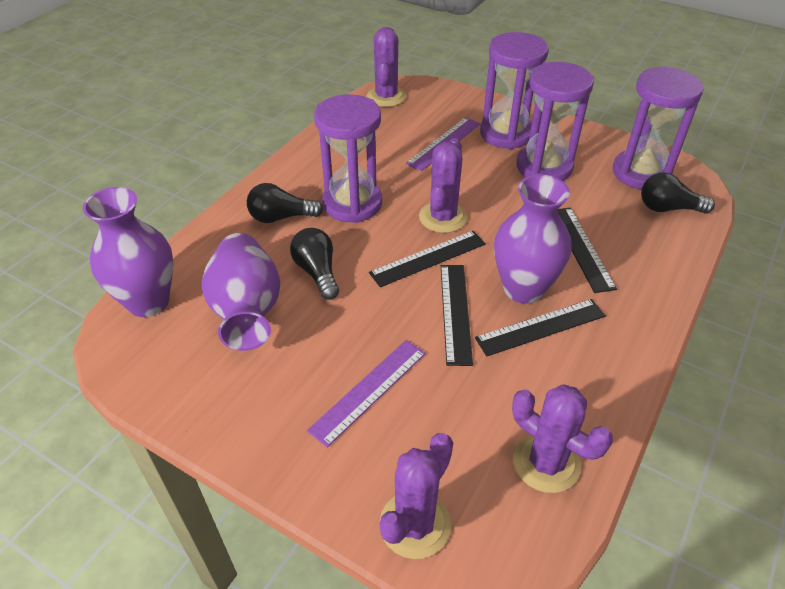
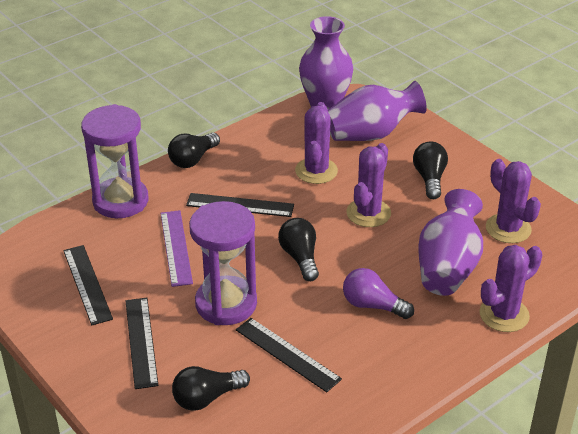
black light bulb: 3 -> 4
purple hourglass: 4 -> 2
purple light bulb: 0 -> 1
purple ruler: 2 -> 1

